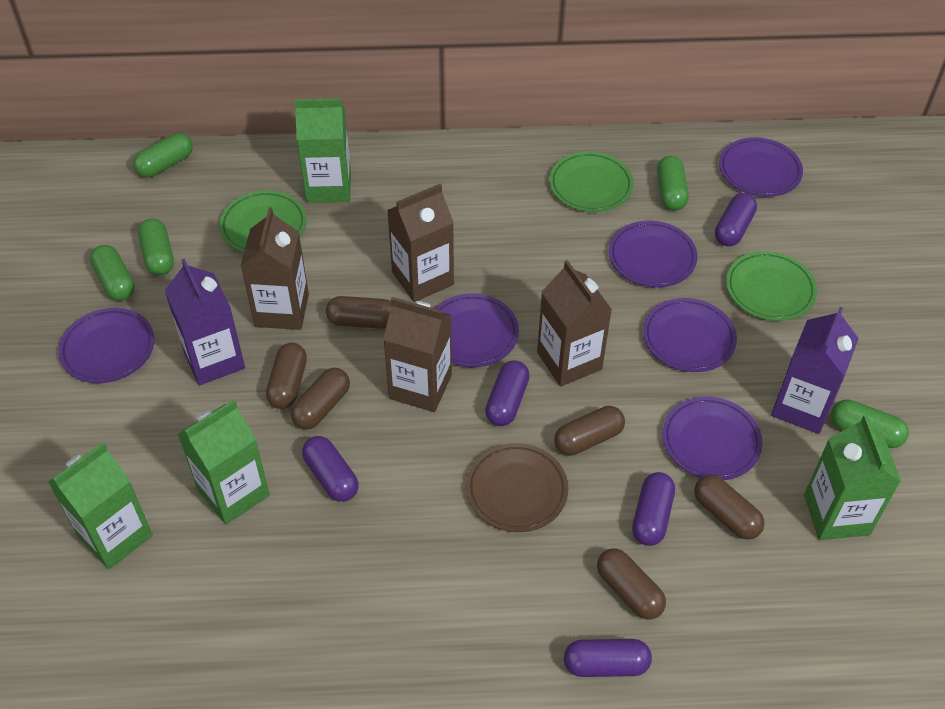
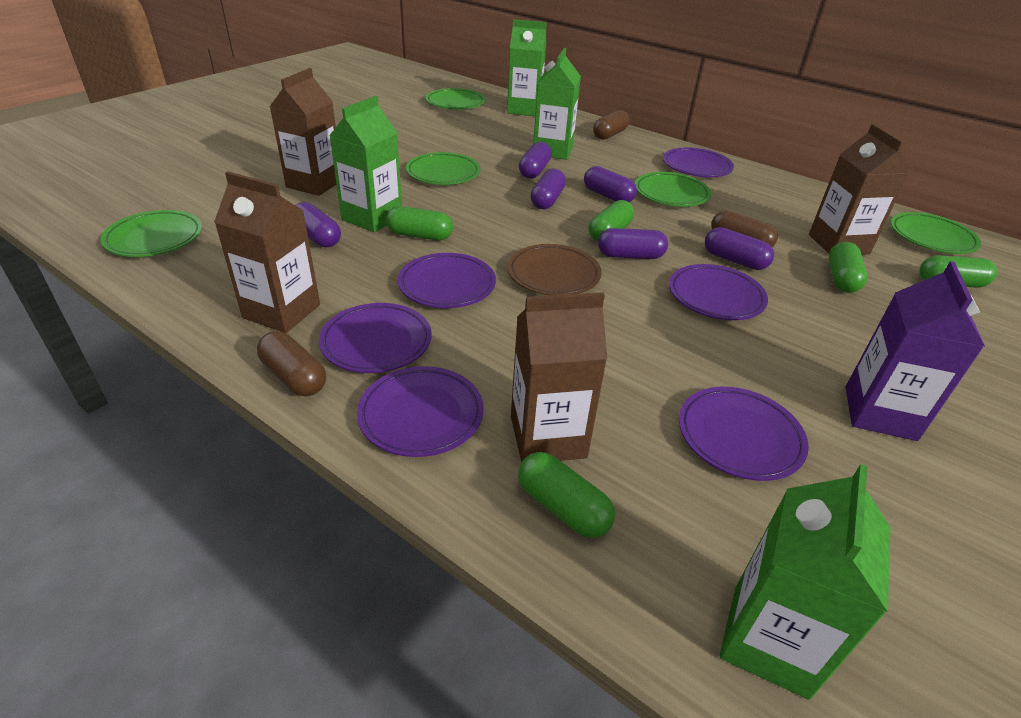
brown capsule: 6 -> 3
green plate: 3 -> 5
purple capsule: 5 -> 6
purple carton: 2 -> 1

